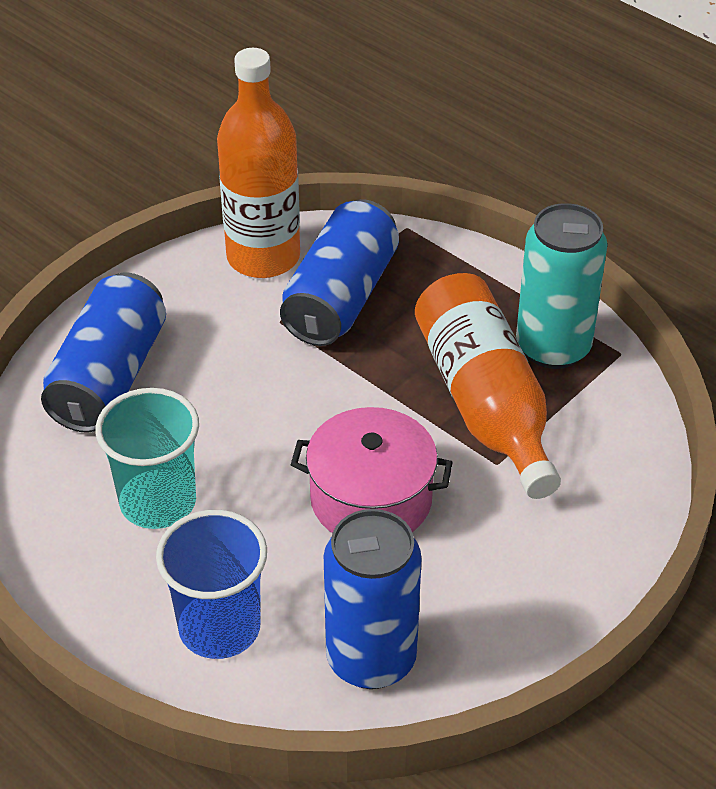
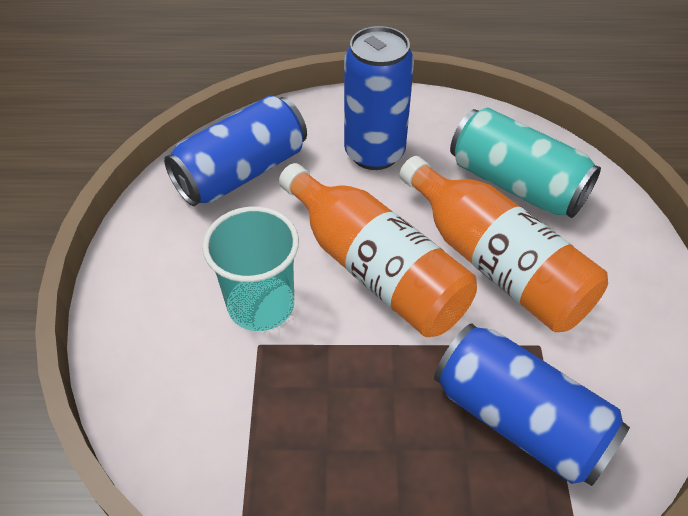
blue cup: 1 -> 0
pink pot: 1 -> 0

